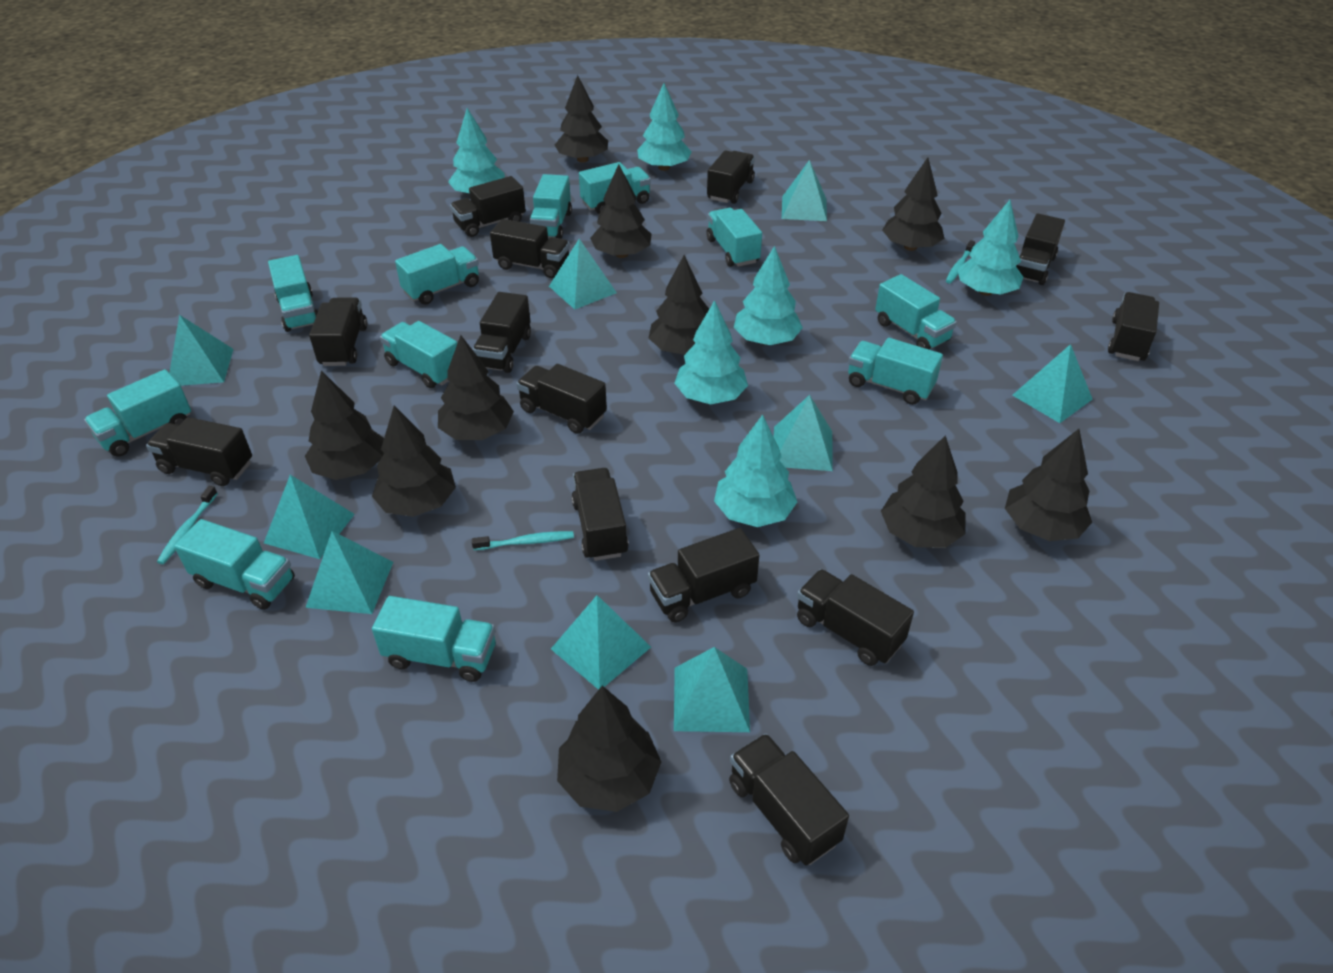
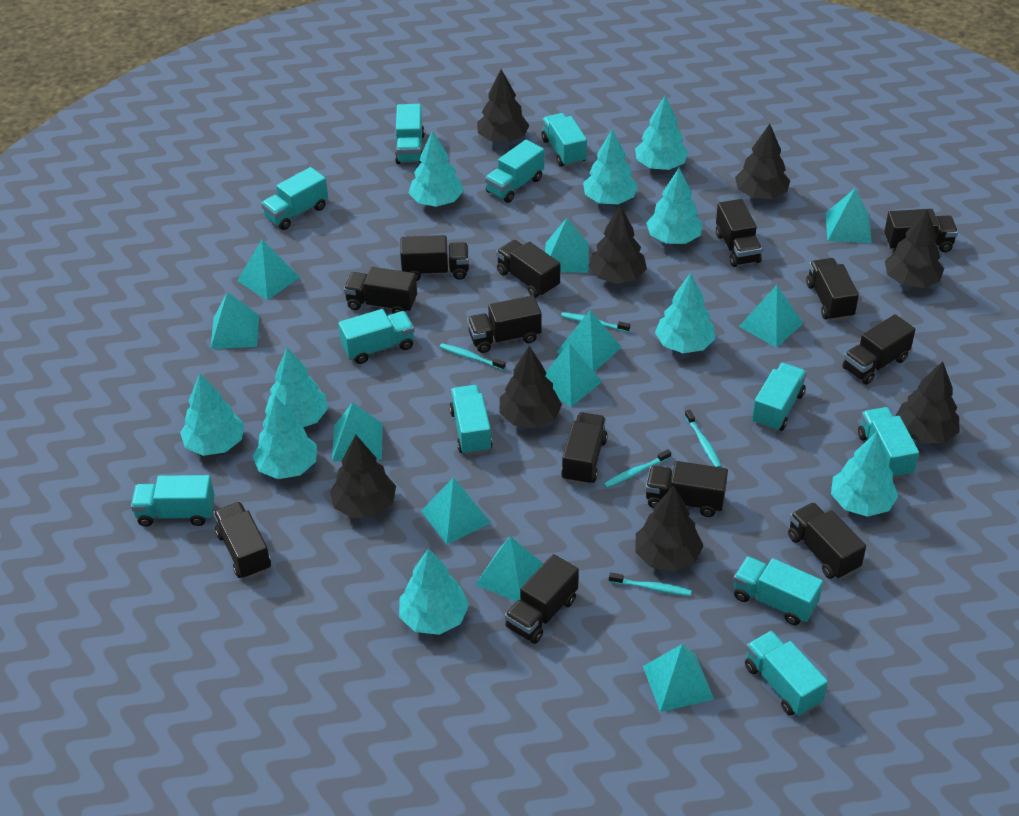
black tree: 10 -> 8
turquoise pyramid: 9 -> 11
turquoise toothbrush: 3 -> 5
turquoise tree: 6 -> 10

